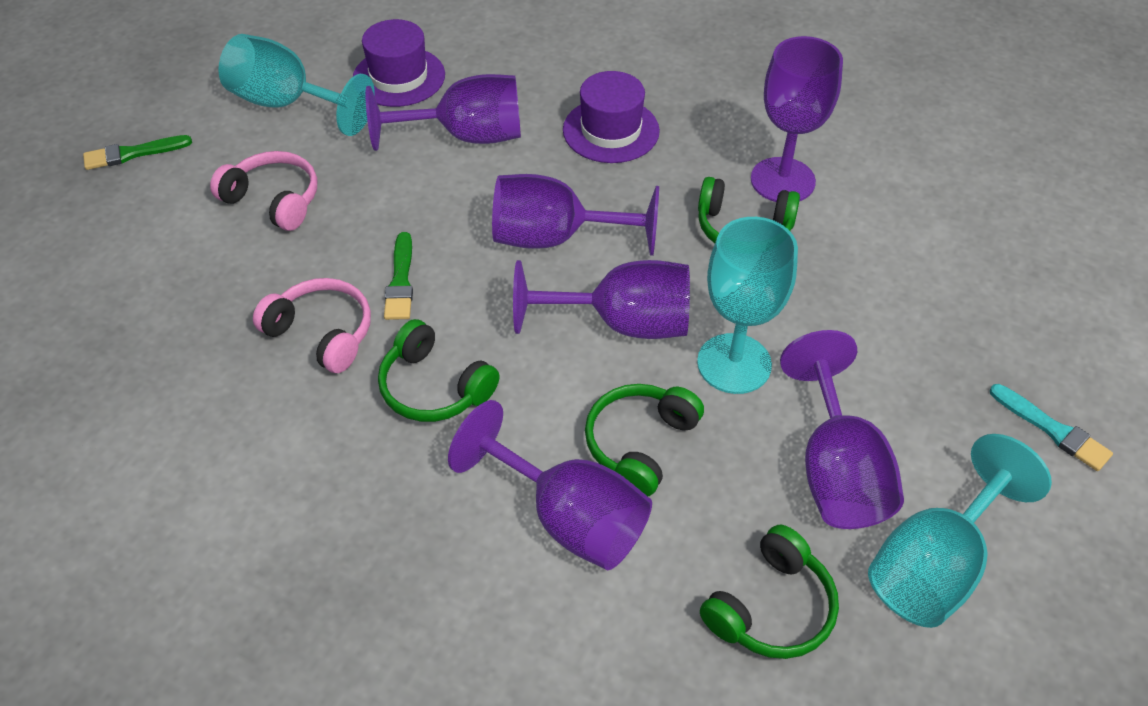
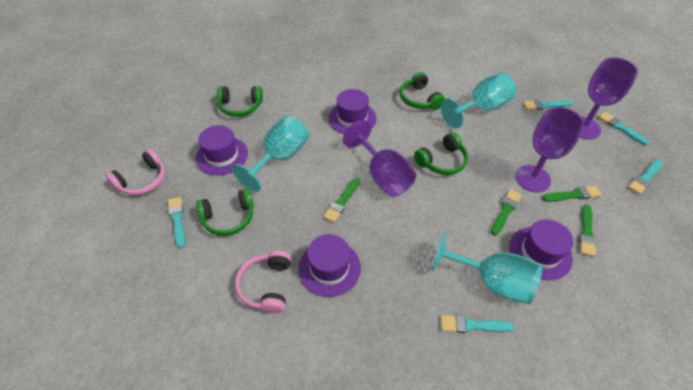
green brush: 2 -> 4
purple goblet: 6 -> 3
purple hat: 2 -> 4
turquoise brush: 1 -> 5

